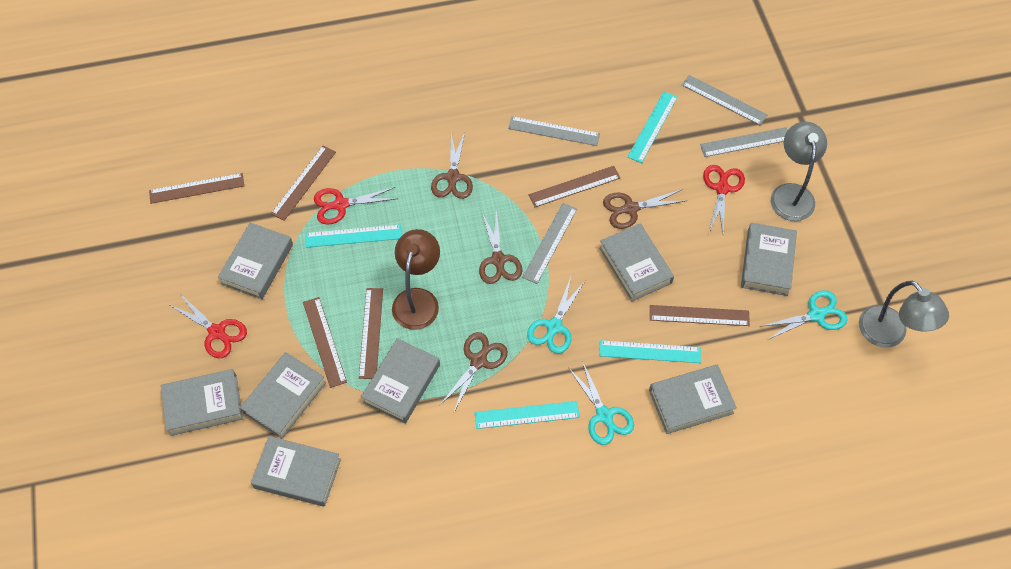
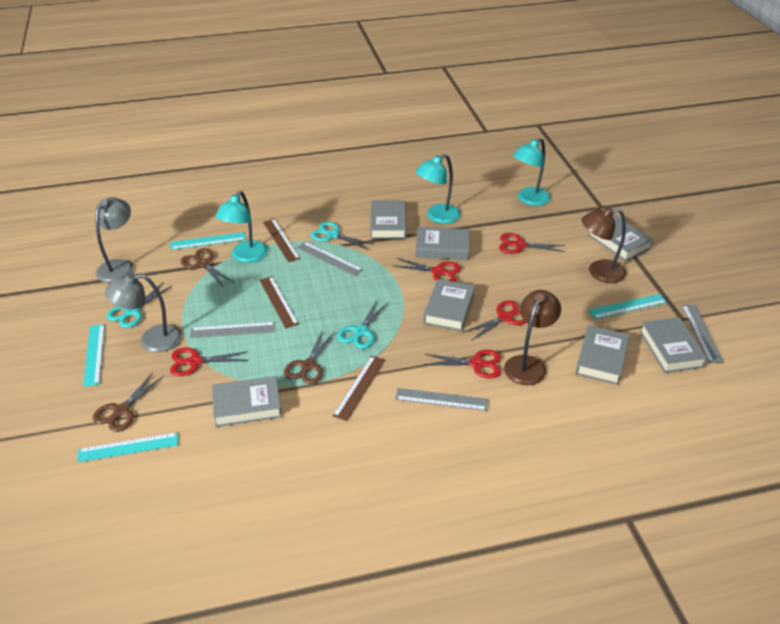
brown lamp: 1 -> 2
brown ruler: 6 -> 3
brown scissors: 4 -> 3
grey book: 8 -> 7
red scissors: 3 -> 5
turquoise lamp: 0 -> 3

